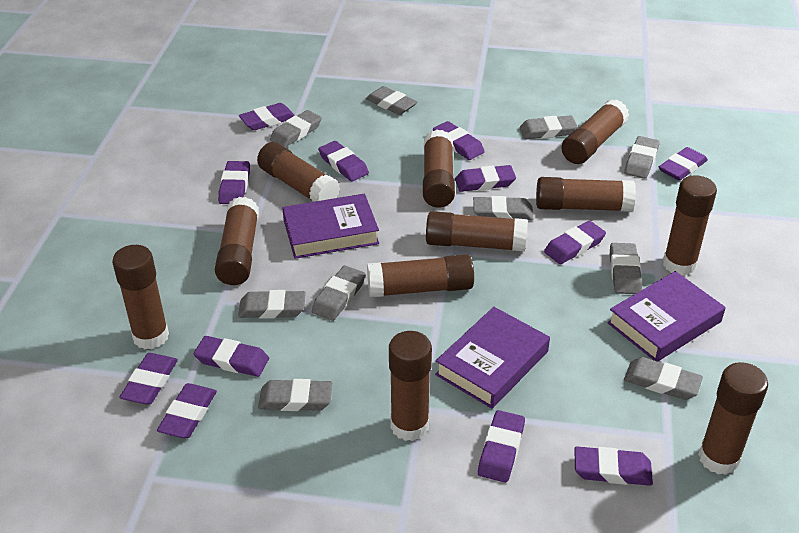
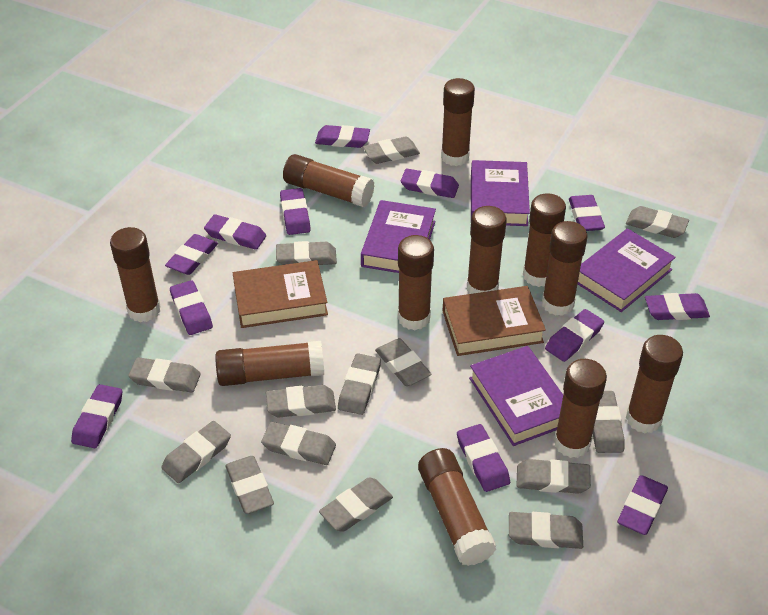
brown book: 0 -> 2
grey eraser: 10 -> 14
purple book: 3 -> 4

